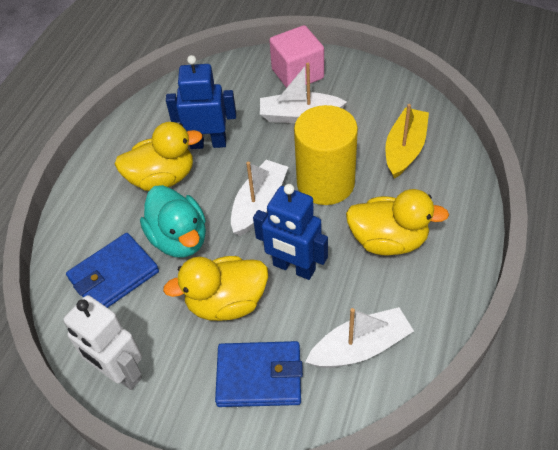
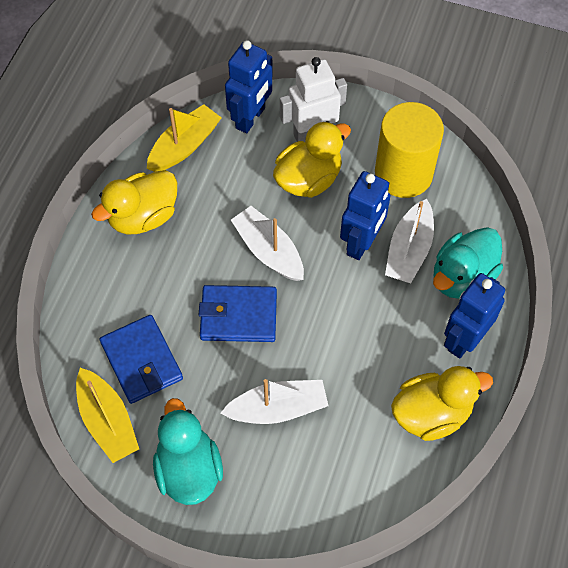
blue robot: 2 -> 3
pink cube: 1 -> 0
turquoise duck: 1 -> 2
yellow boat: 1 -> 2

